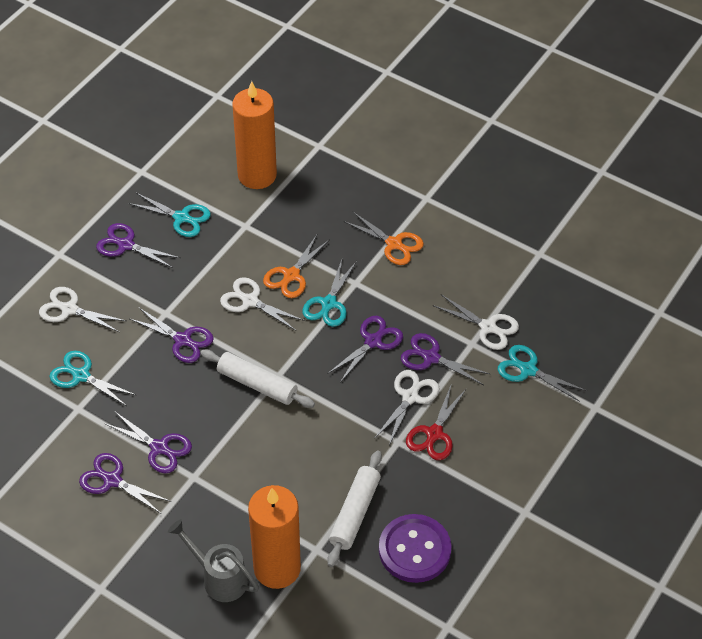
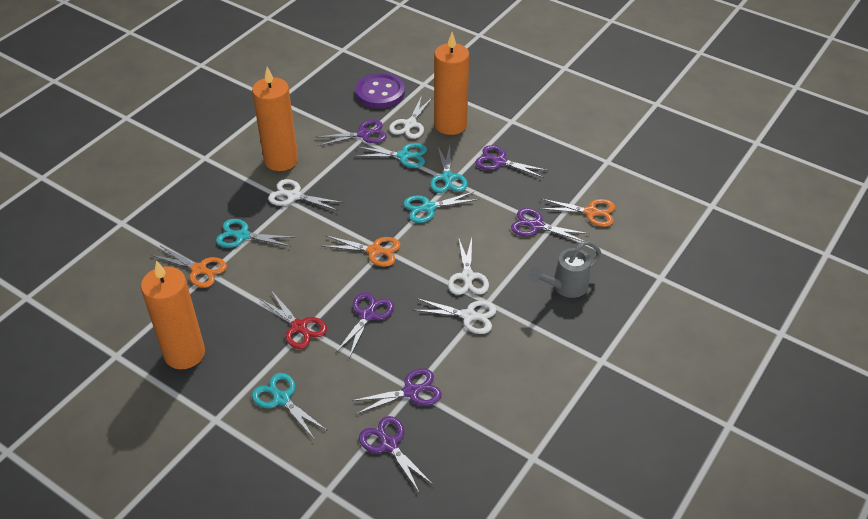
orange candle: 2 -> 3
orange scissors: 2 -> 3
turquoise scissors: 4 -> 5
white rolling pin: 2 -> 0

